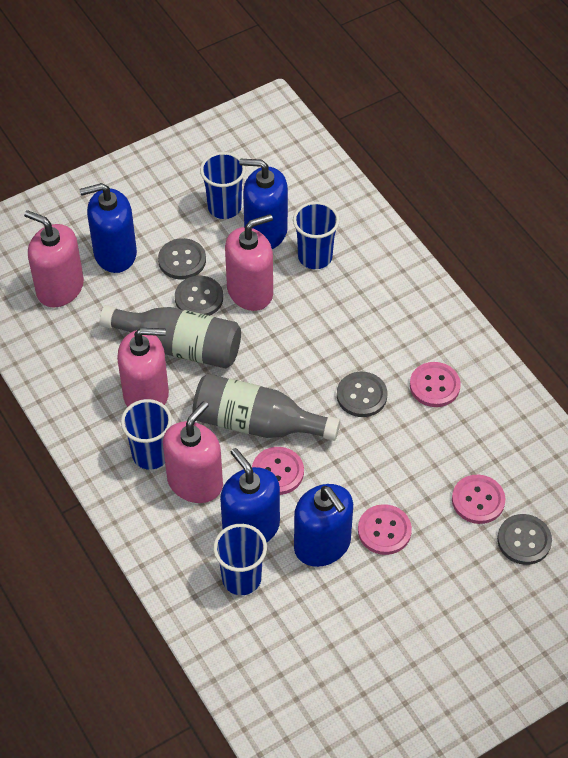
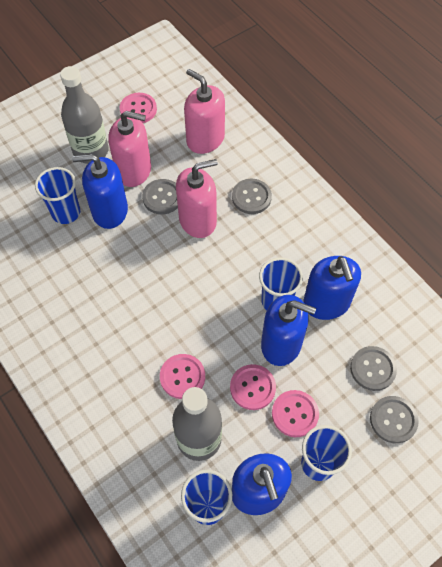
pink soap dispenser: 4 -> 3

